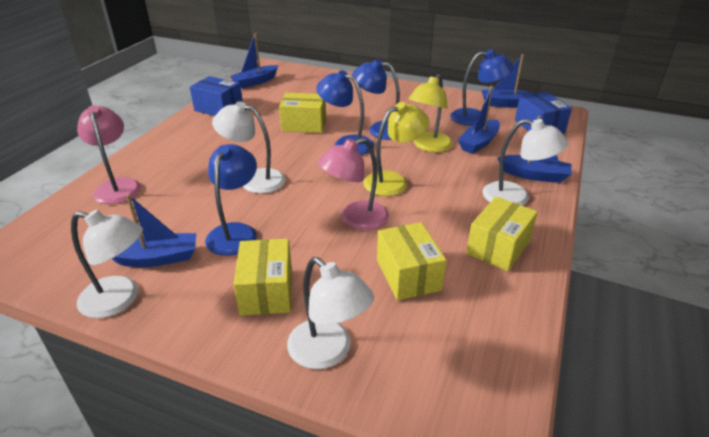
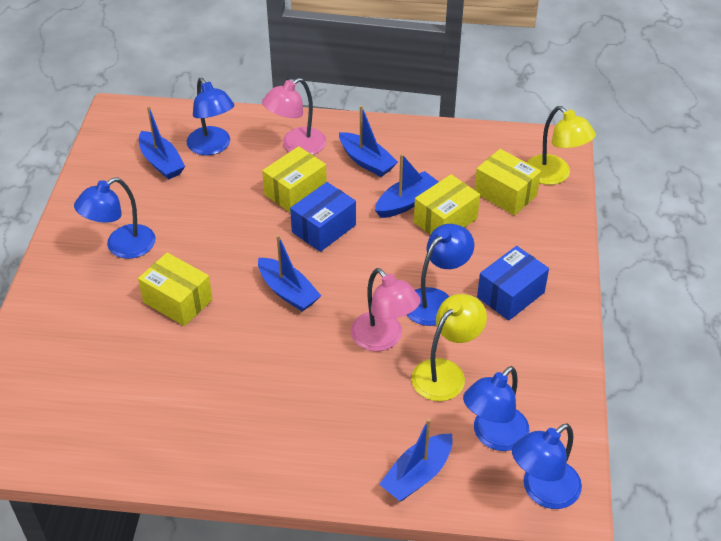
blue lamp: 4 -> 5
white lamp: 4 -> 0

